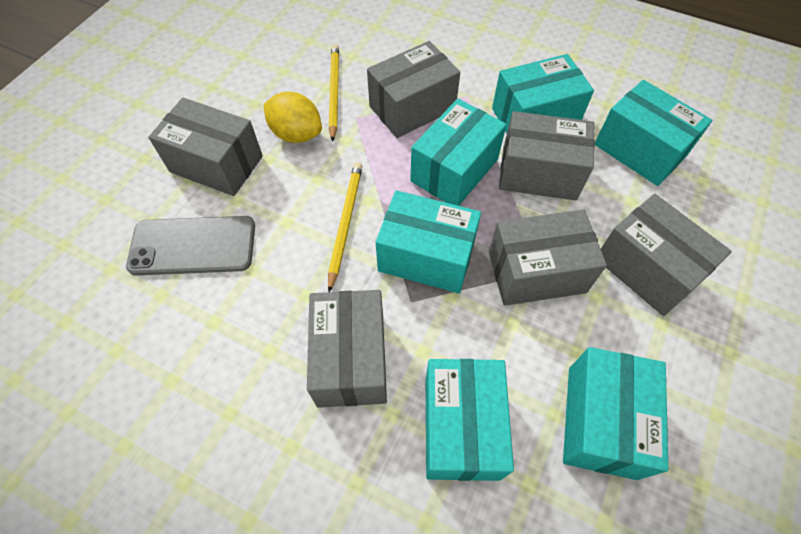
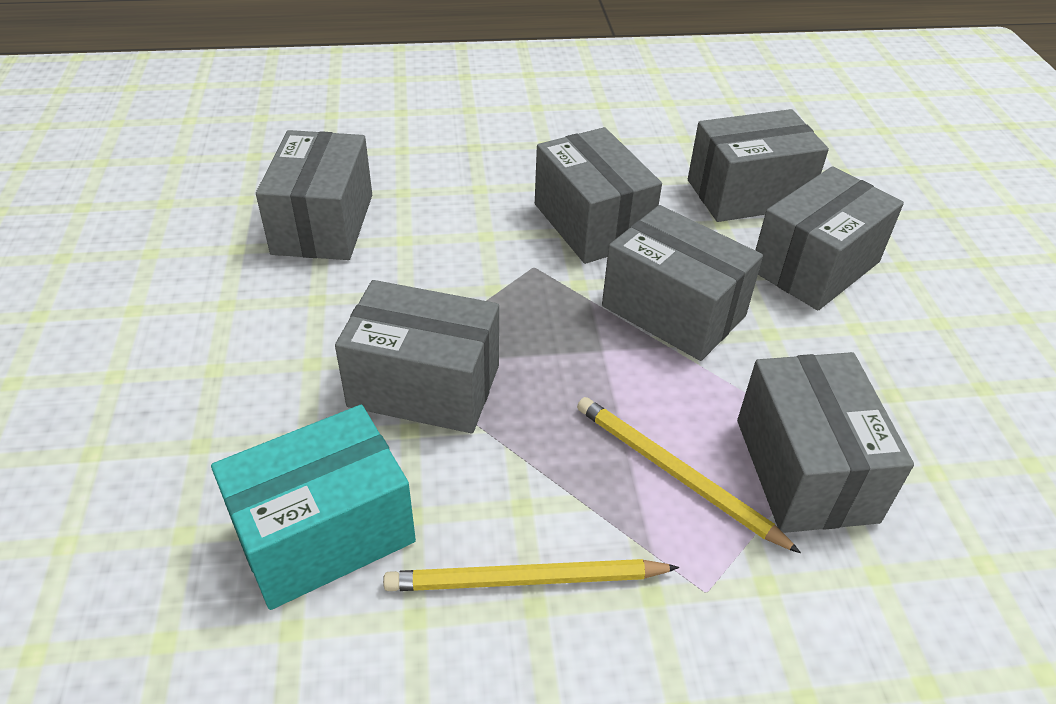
grey box: 6 -> 7
grey phone: 1 -> 0
turquoise box: 6 -> 1
yellow lemon: 1 -> 0

